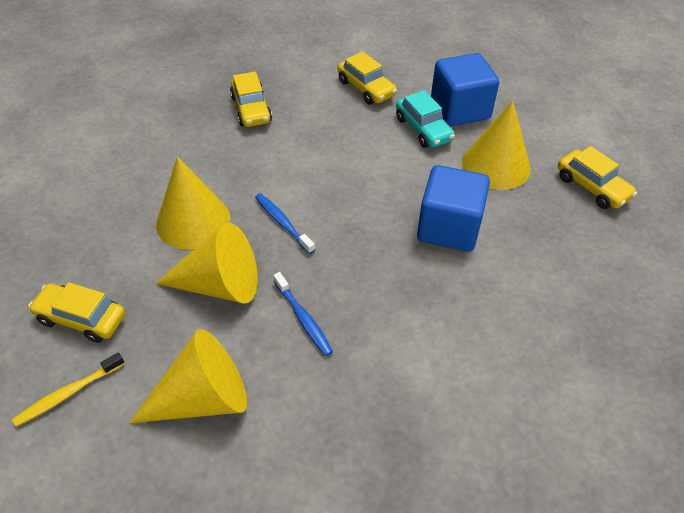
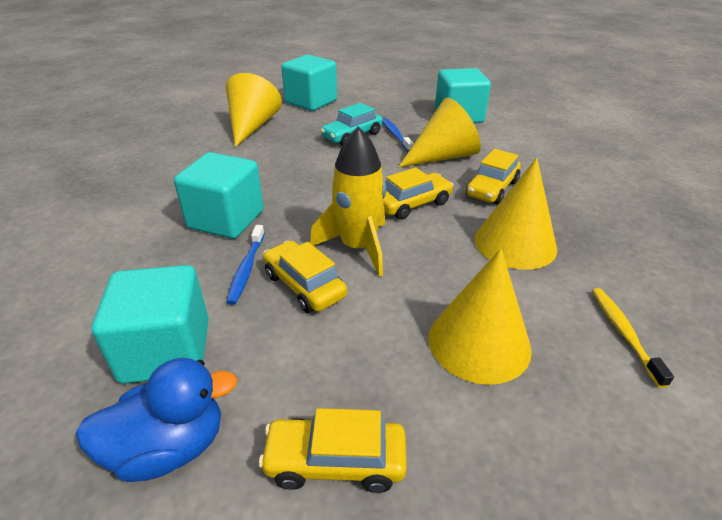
blue cube: 2 -> 0
blue duck: 0 -> 1
turquoise cube: 0 -> 4
yellow rocket: 0 -> 1

